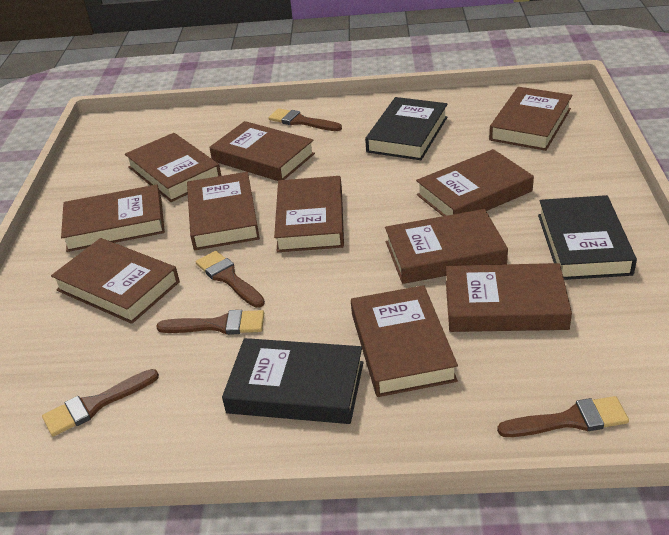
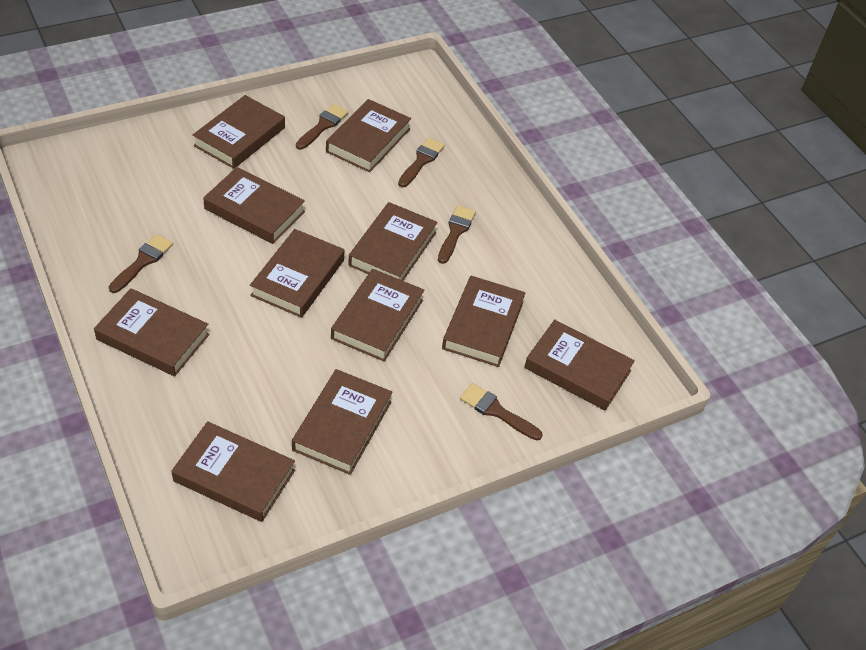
black book: 3 -> 0

